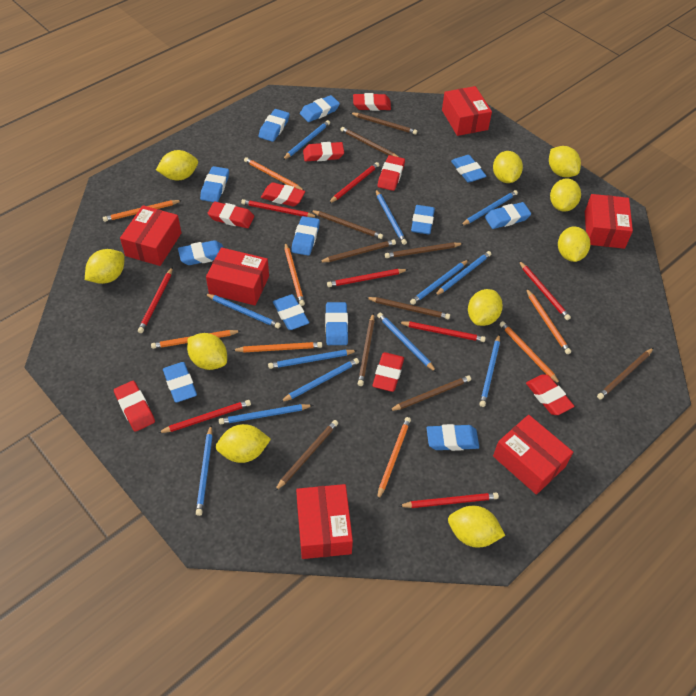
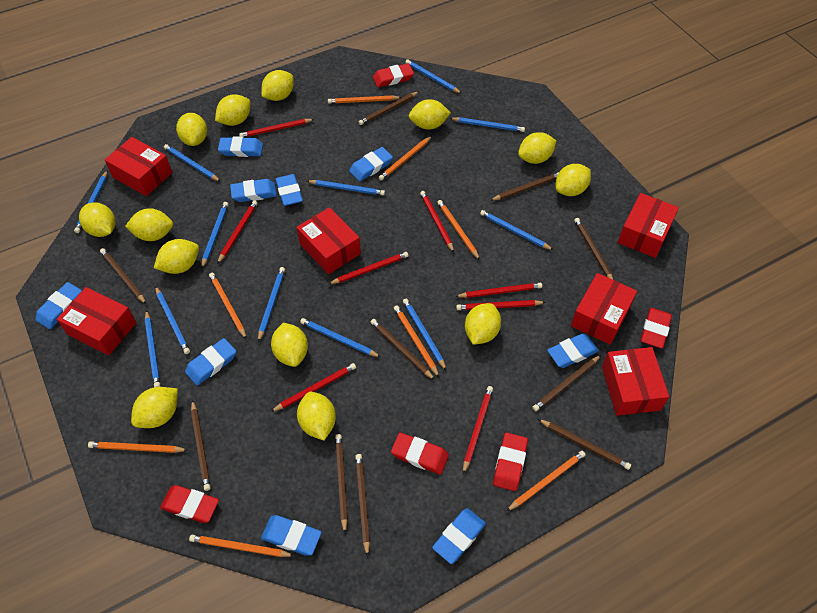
blue eraser: 12 -> 9
red eraser: 8 -> 5
yellow lemon: 10 -> 13

